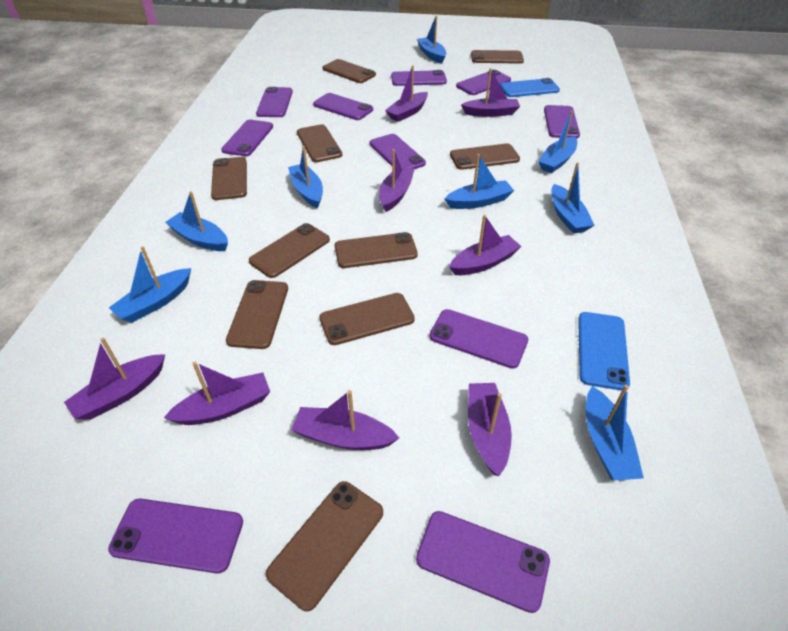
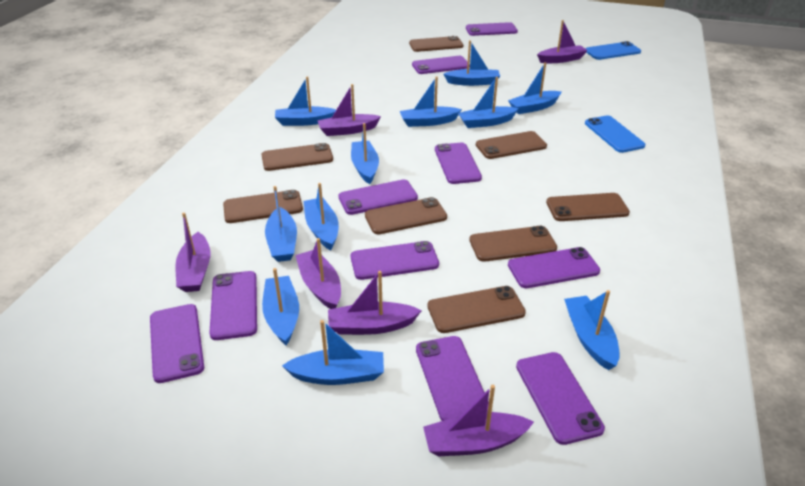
blue boat: 8 -> 11
brown phone: 10 -> 8
purple boat: 8 -> 6

